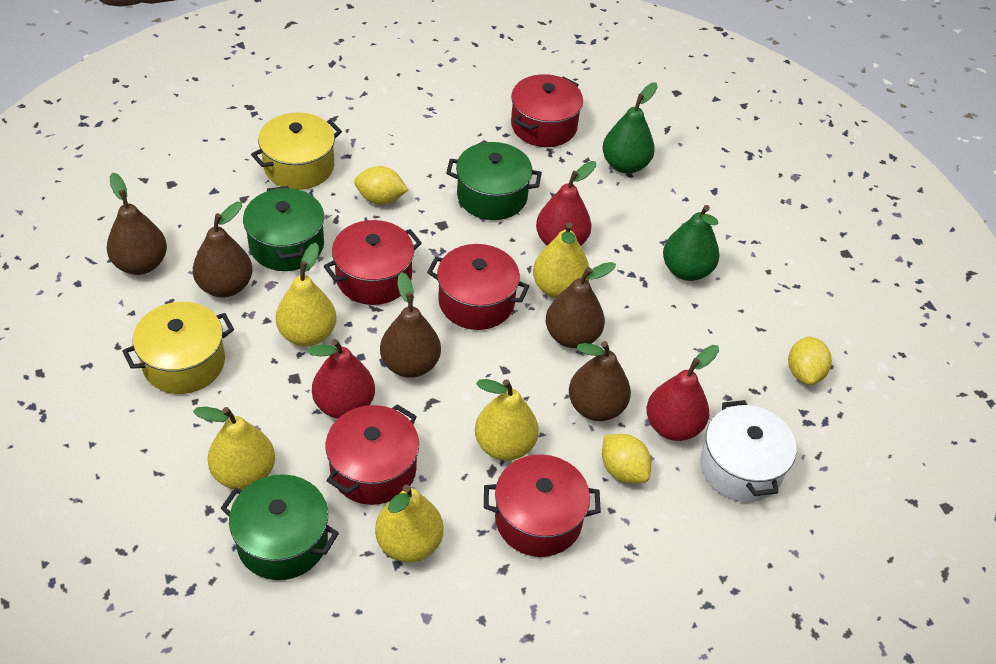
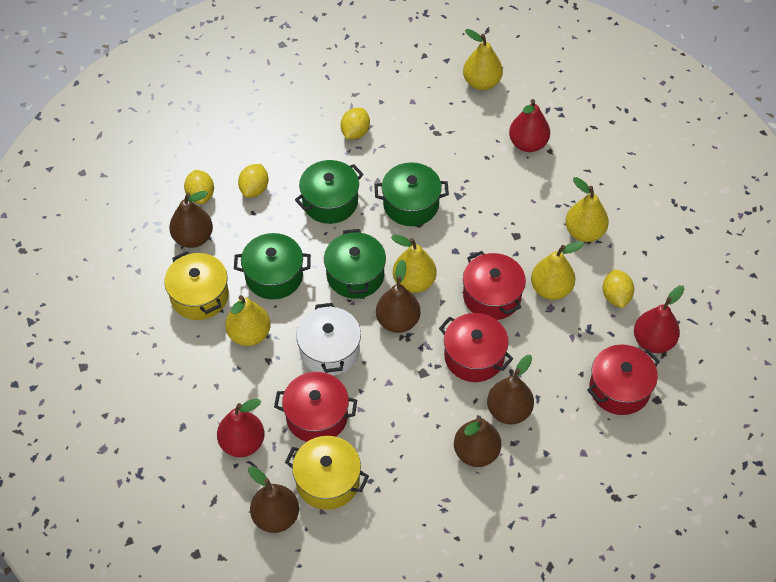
green pear: 2 -> 0
green pot: 3 -> 4
red pot: 5 -> 4
yellow lemon: 3 -> 4

